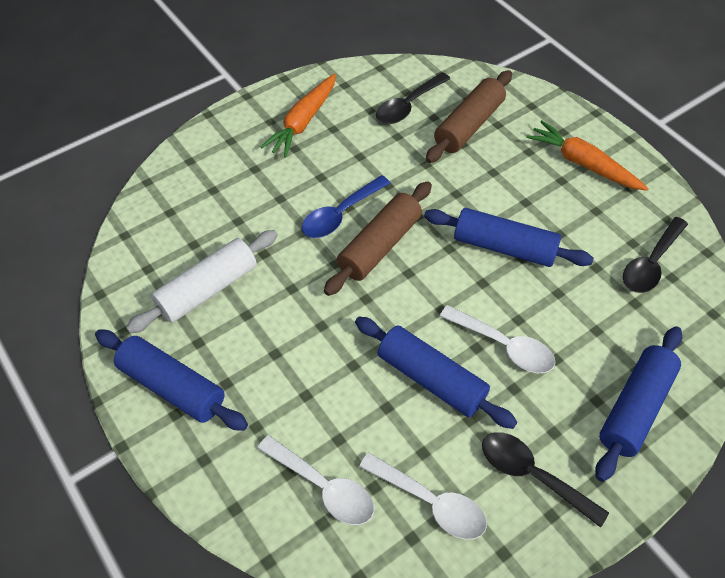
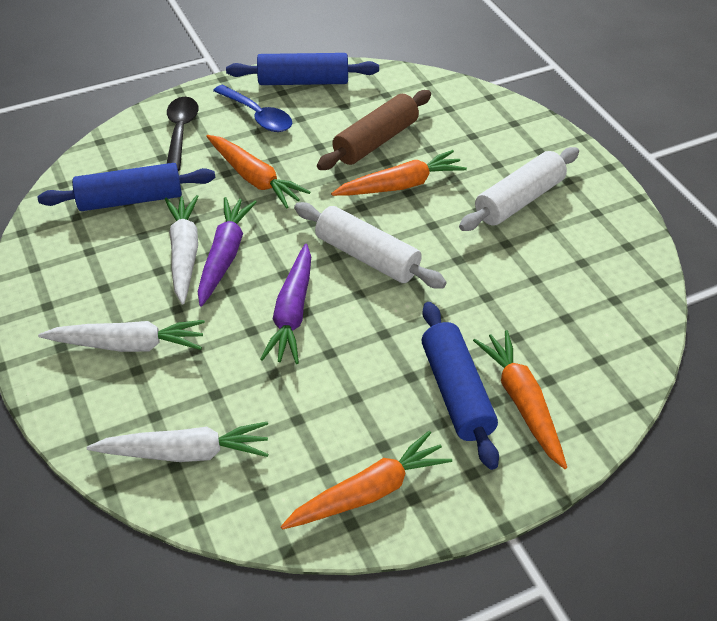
black spoon: 3 -> 1
blue rolling pin: 4 -> 3
brown rolling pin: 2 -> 1
orange carrot: 2 -> 4
purple carrot: 0 -> 2
white carrot: 0 -> 3
white rolling pin: 1 -> 2
white spoon: 3 -> 0

